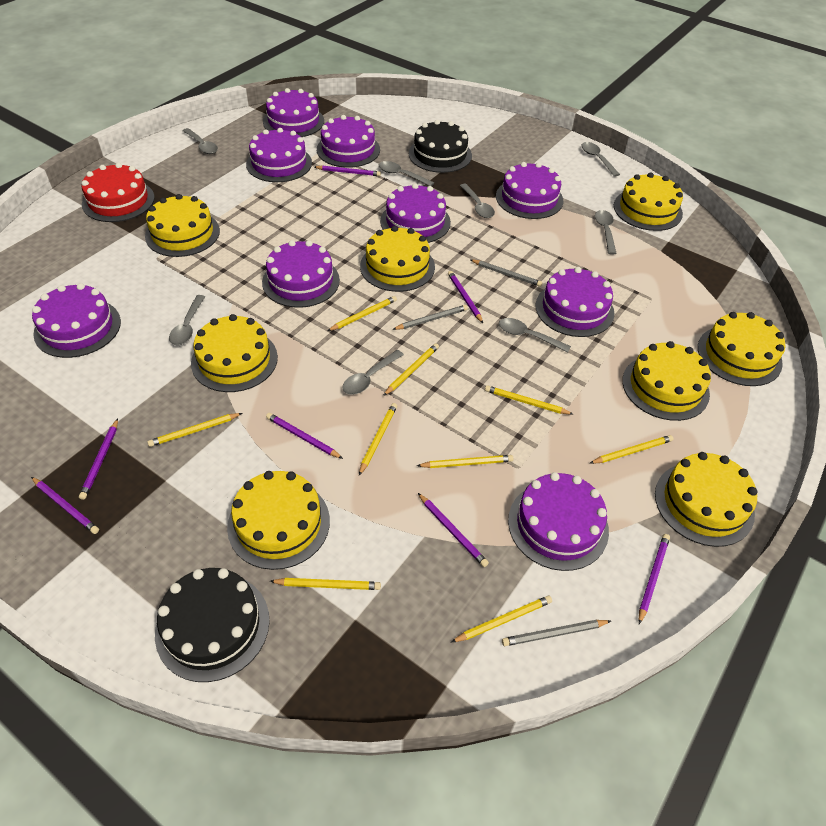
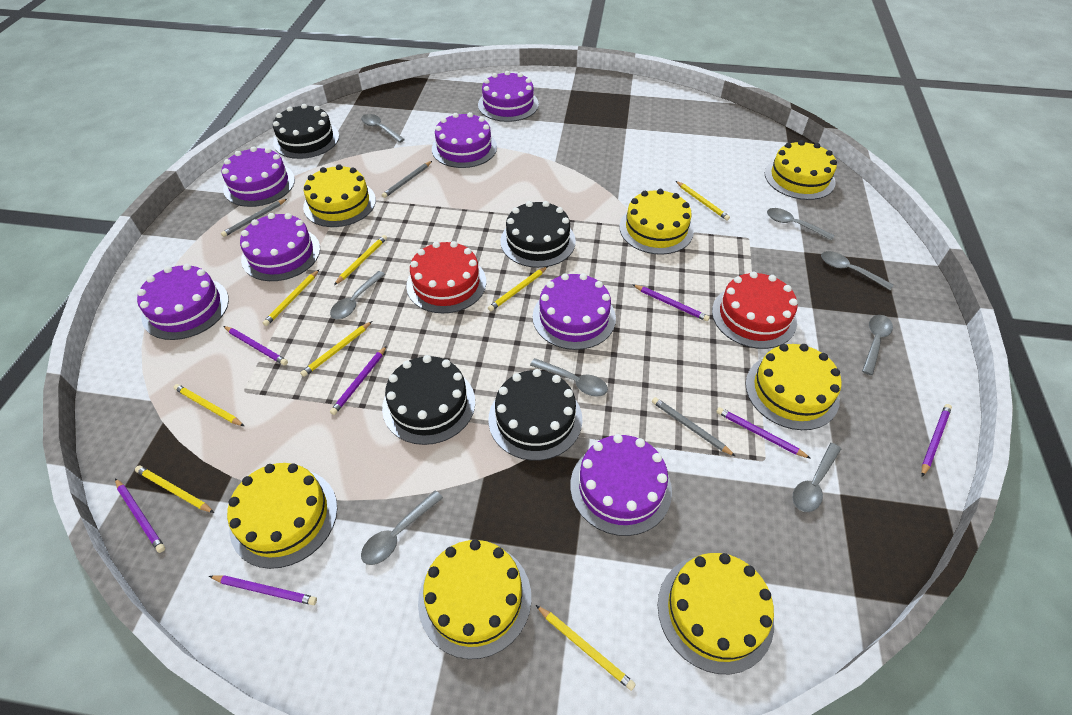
black cake: 2 -> 4
purple cake: 9 -> 7
red cake: 1 -> 2
yellow cake: 8 -> 7
yellow pencil: 9 -> 8

